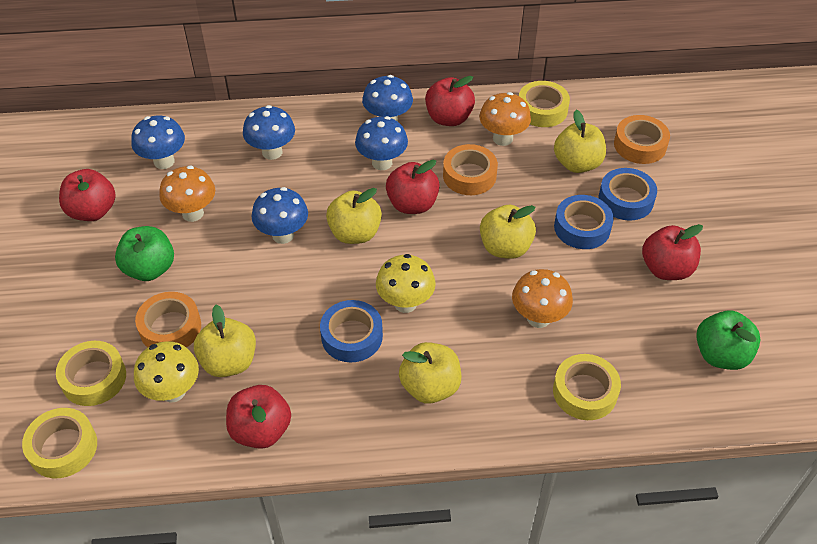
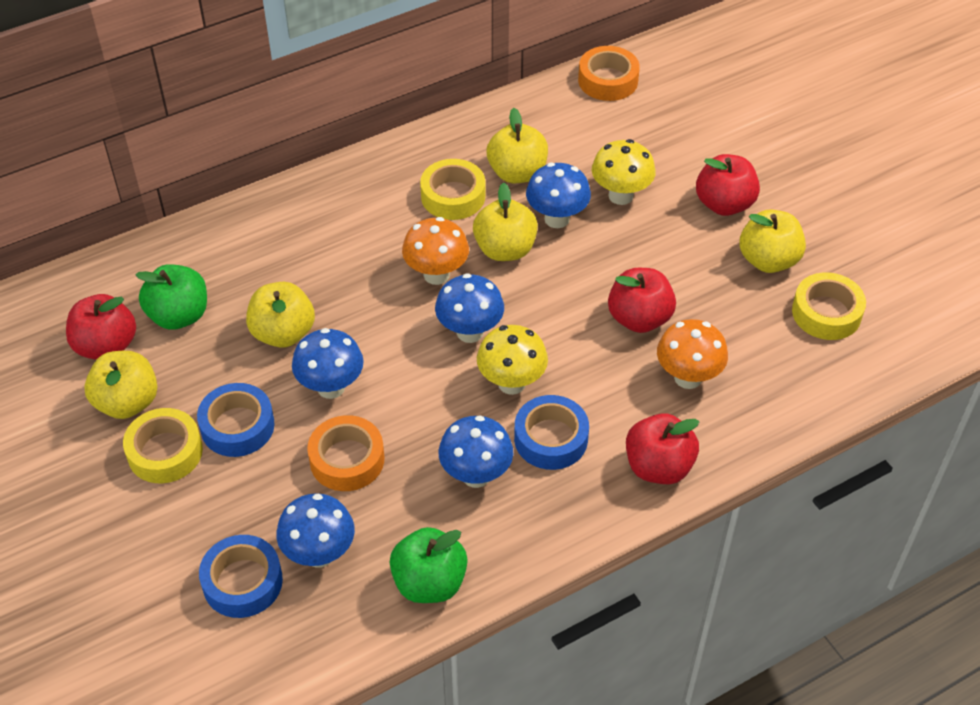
orange mushroom: 3 -> 2
orange tape: 3 -> 2
red apple: 5 -> 4
yellow tape: 4 -> 3

